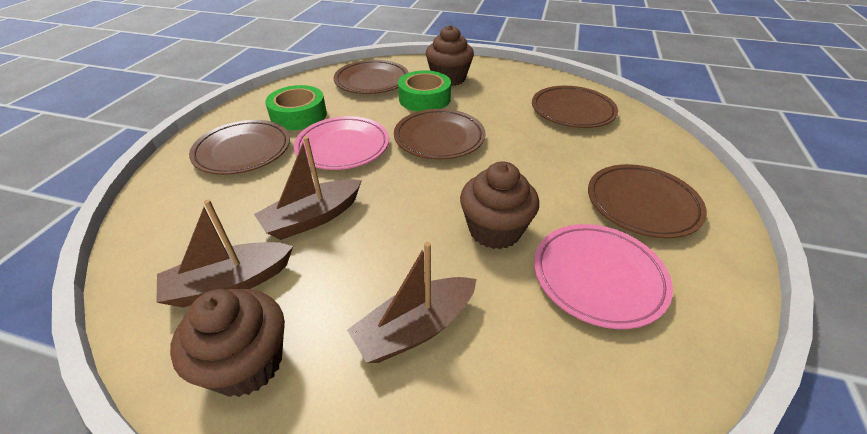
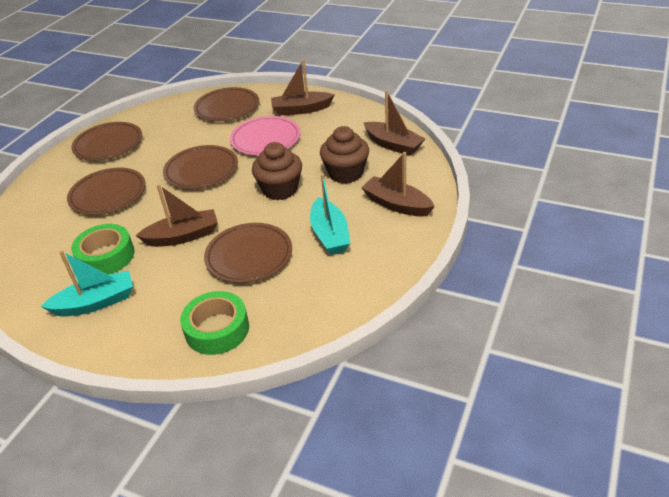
brown boat: 3 -> 4
brown cupcake: 3 -> 2
pink plate: 2 -> 1
turquoise boat: 0 -> 2

